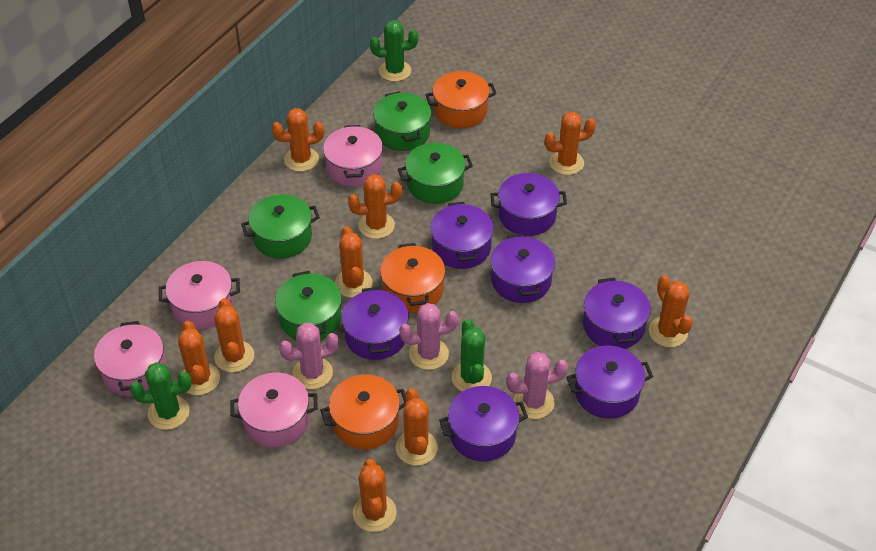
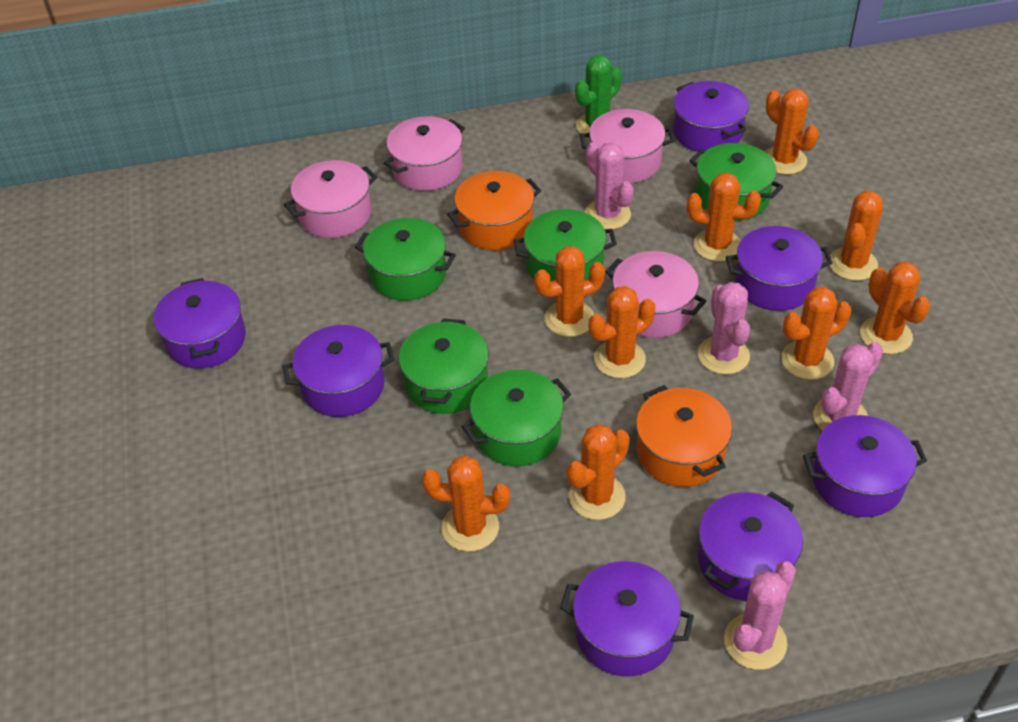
green cactus: 3 -> 1
green pot: 4 -> 5
orange pot: 3 -> 2
pink cactus: 3 -> 4

